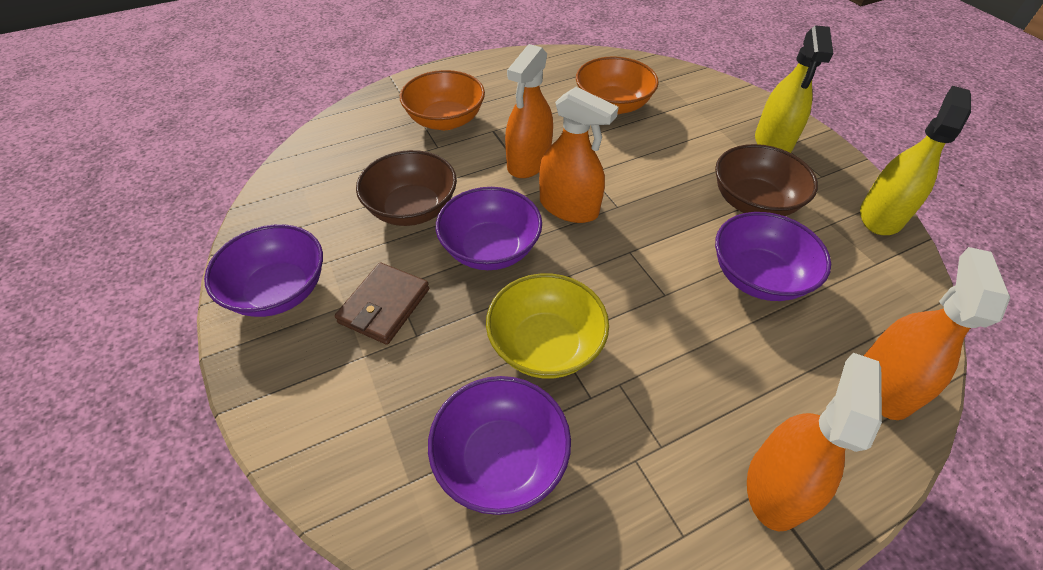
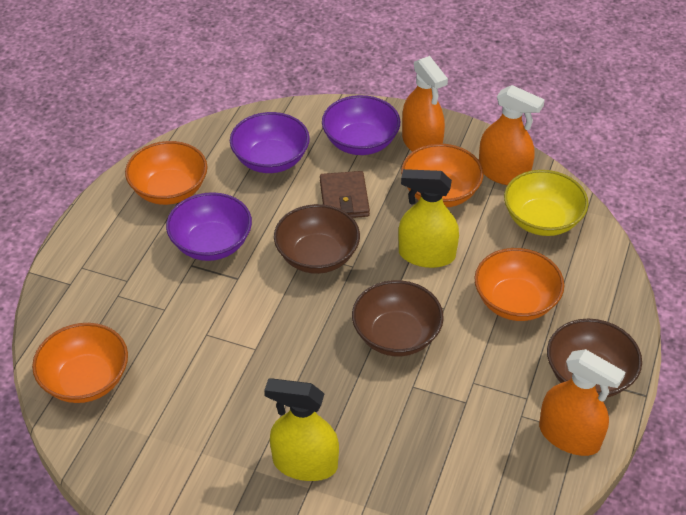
brown bowl: 2 -> 3
orange bowl: 2 -> 4
orange spray bottle: 4 -> 3
purple bowl: 4 -> 3

